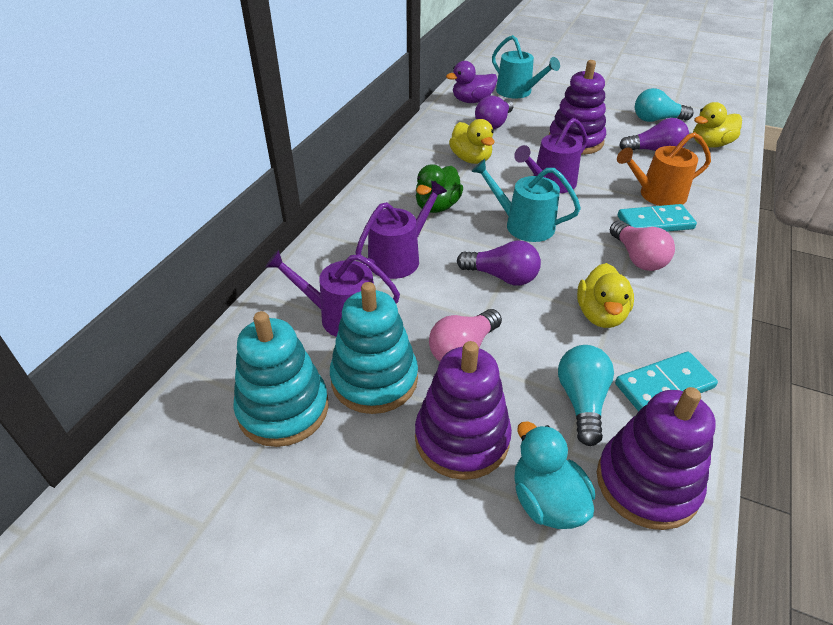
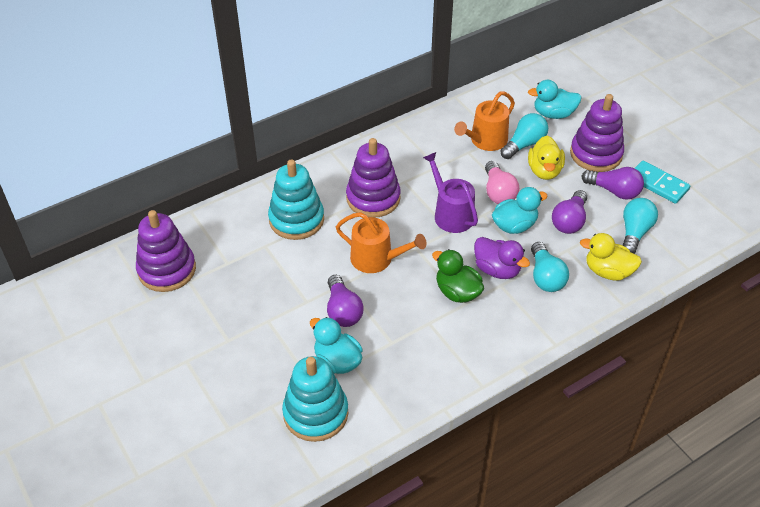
orange watering can: 1 -> 2
pink light bulb: 2 -> 1
purple watering can: 3 -> 1
turquoise domino: 2 -> 1
turquoise duck: 1 -> 3
turquoise light bulb: 2 -> 3
turquoise watering can: 2 -> 0
yellow duck: 3 -> 2

